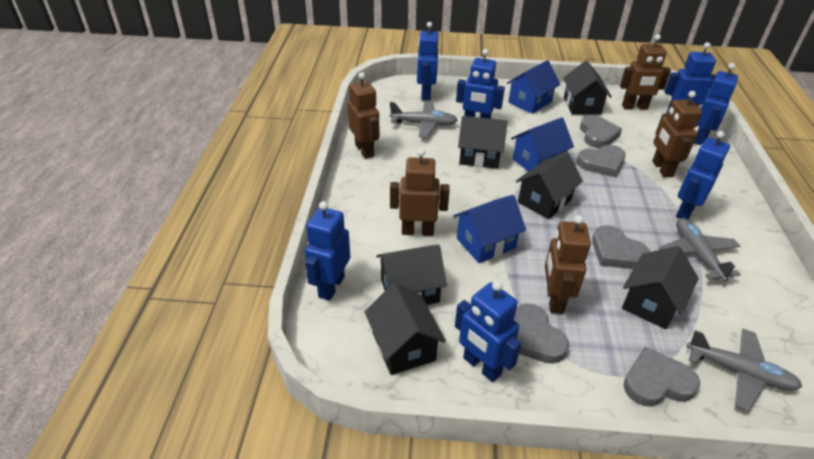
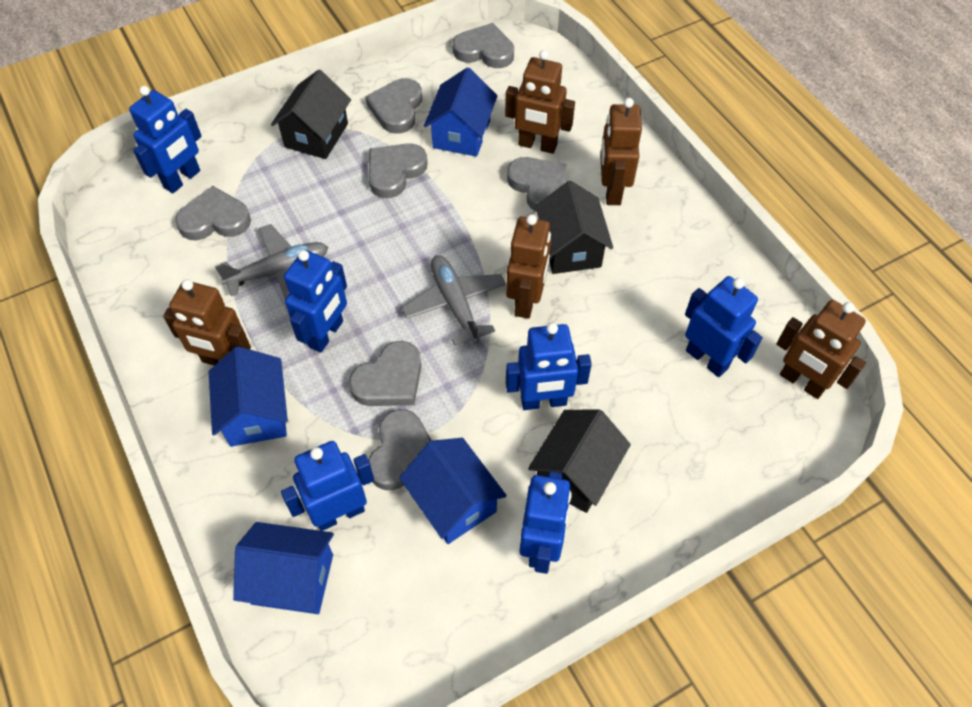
black house: 6 -> 3
blue house: 3 -> 4
blue robot: 7 -> 6
grey heart: 5 -> 7
grey plane: 3 -> 2

